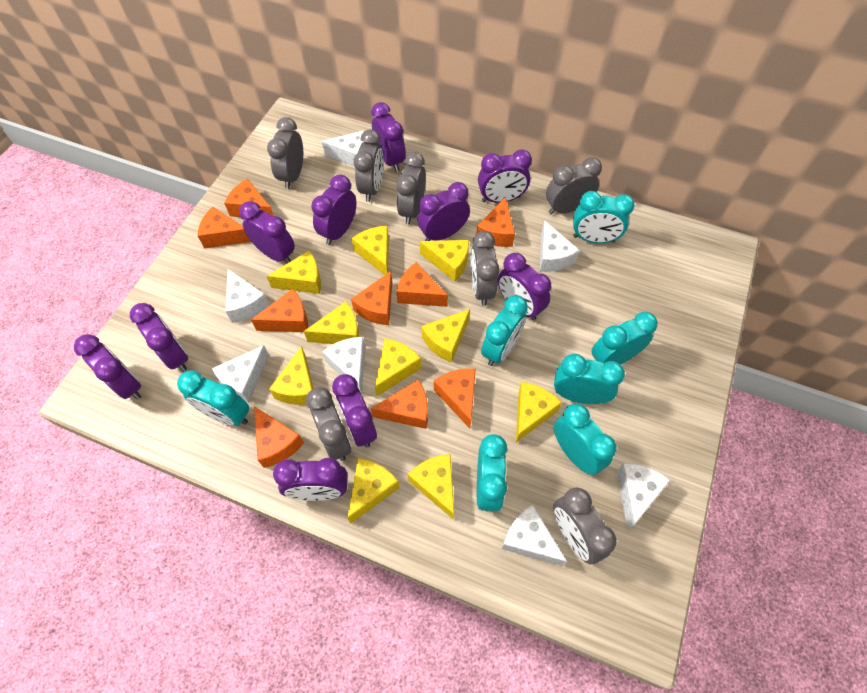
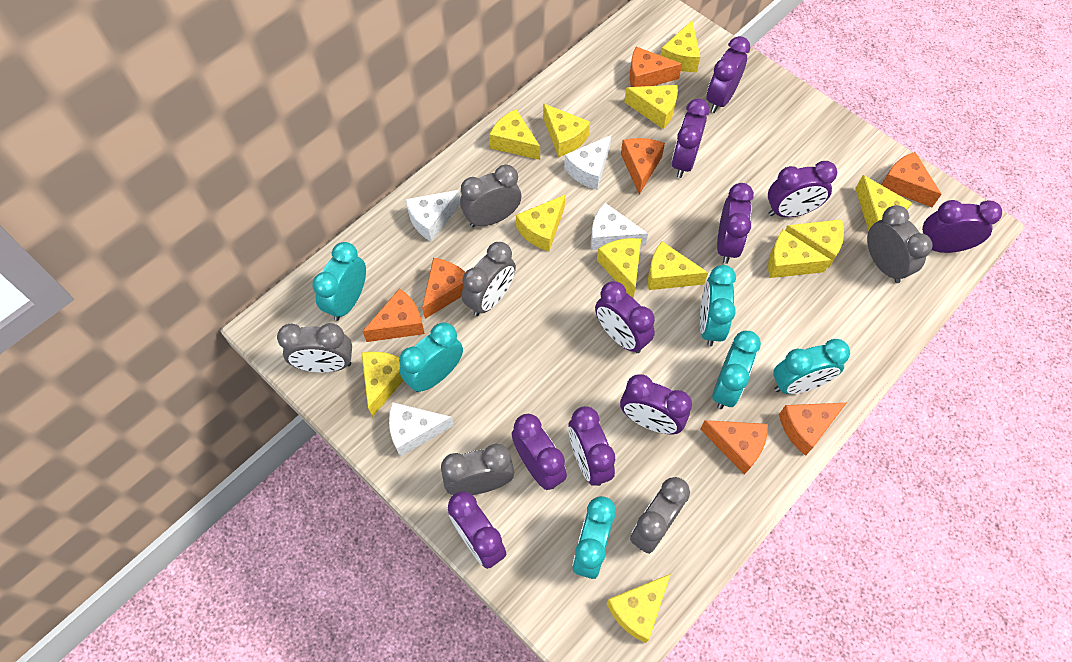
grey clock: 7 -> 6
orange cheese: 9 -> 7
turquoise clock: 7 -> 6
white cheese: 7 -> 4
yellow cheese: 10 -> 12

